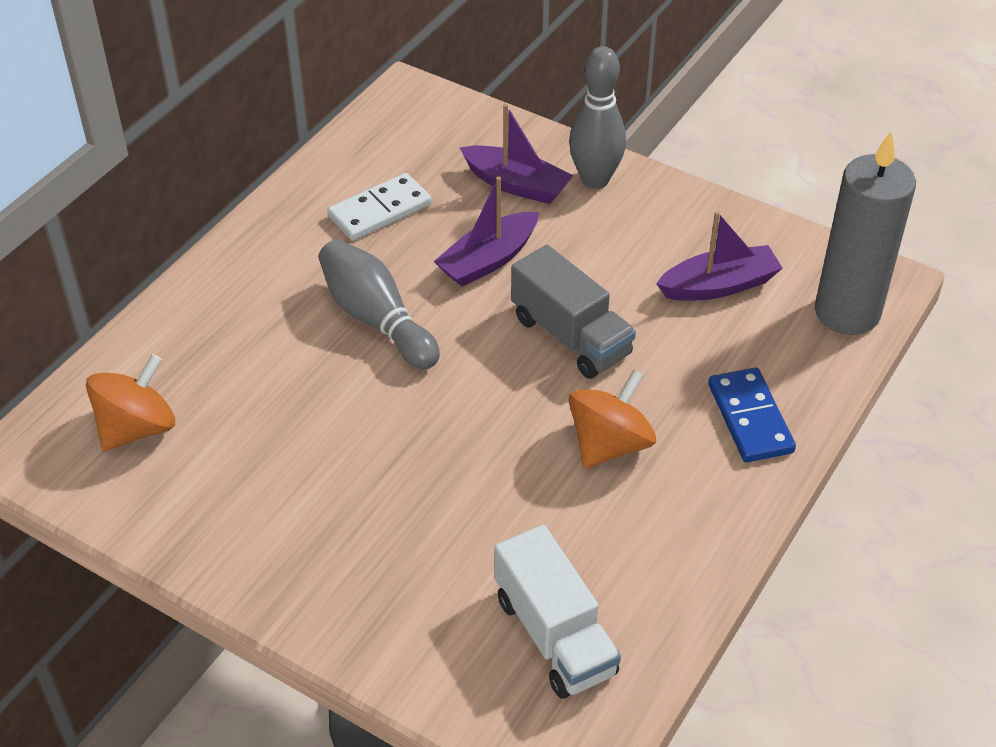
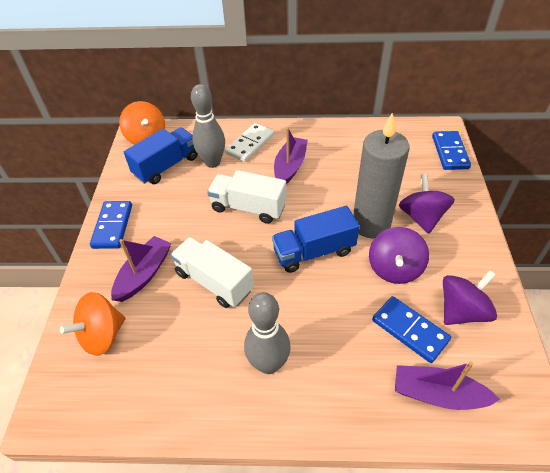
blue domino: 1 -> 3
blue truck: 0 -> 2
grey truck: 1 -> 0
purple spinning top: 0 -> 3
white truck: 1 -> 2

